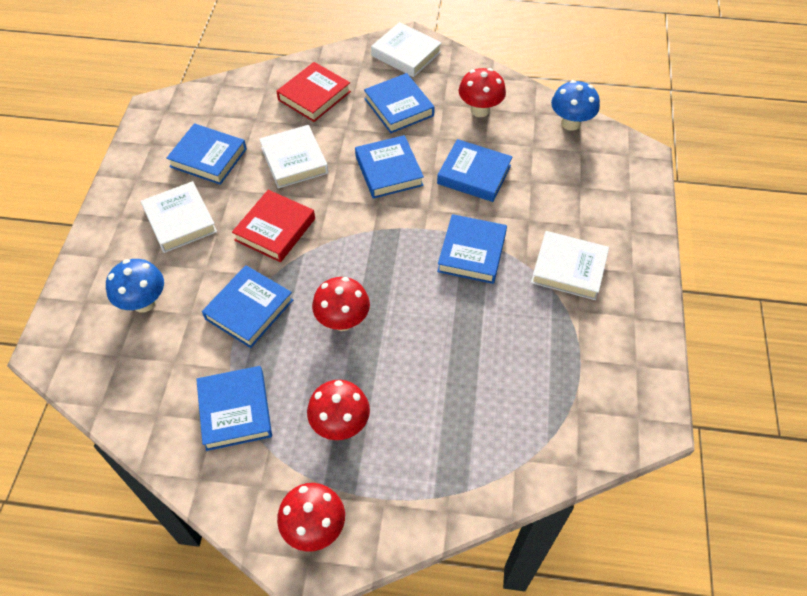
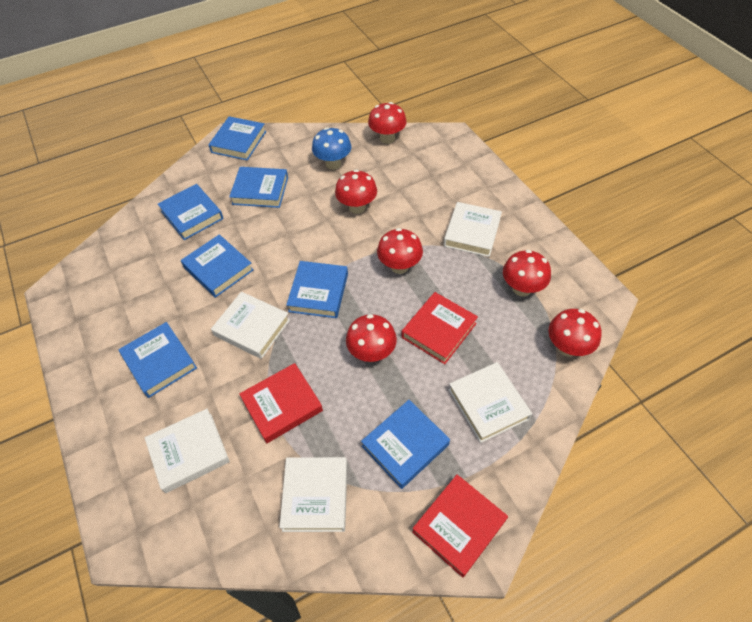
blue mushroom: 2 -> 1
red book: 2 -> 3
red mushroom: 4 -> 6
white book: 4 -> 5

